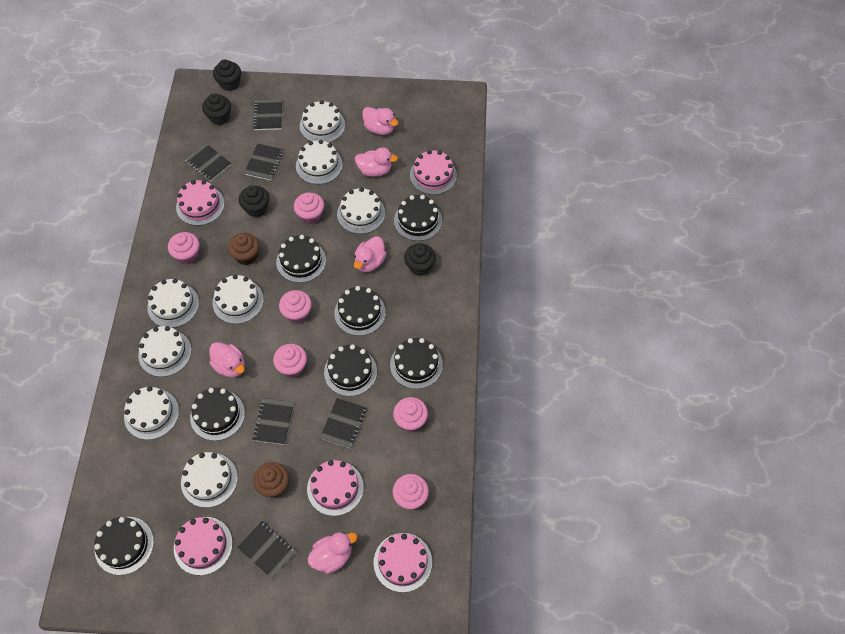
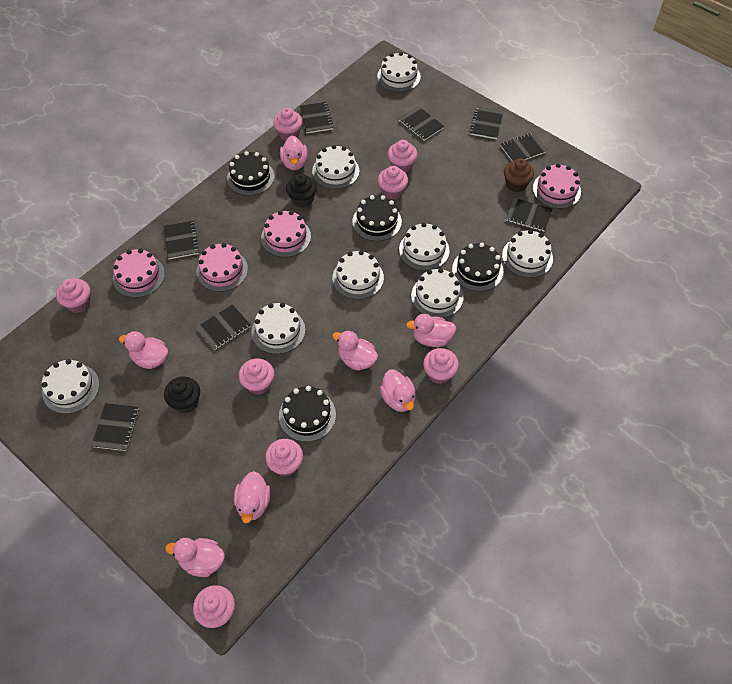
black cake: 7 -> 4
black cupcake: 4 -> 2
black notebook: 6 -> 8
brown cupcake: 2 -> 1
pink cake: 5 -> 4
pink cupcake: 6 -> 8
pink duck: 5 -> 7

